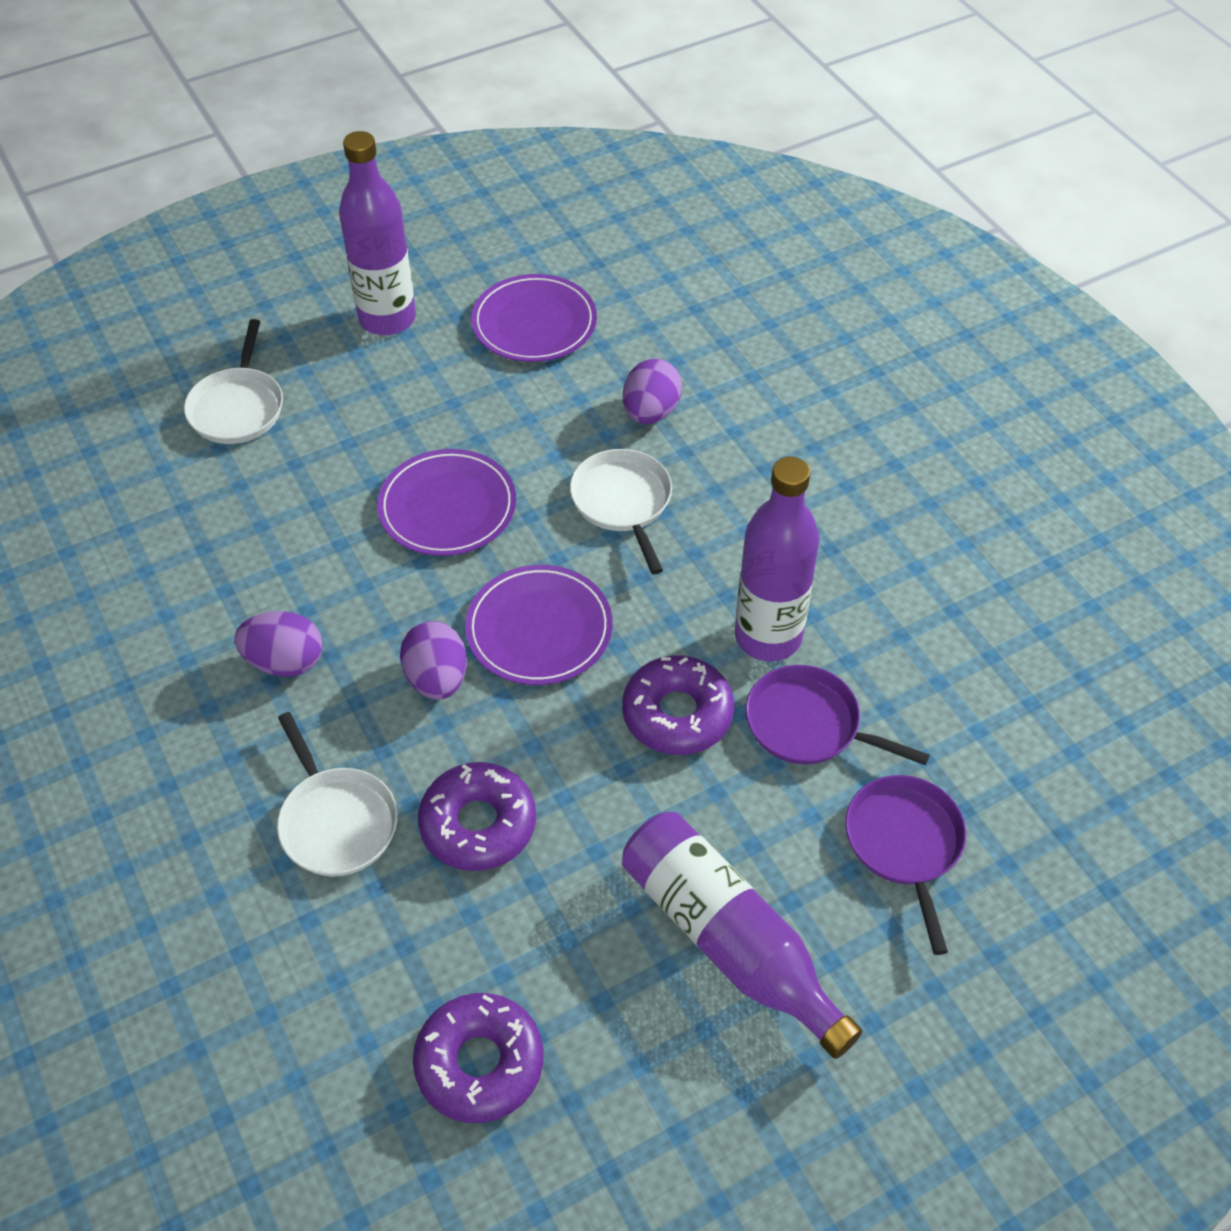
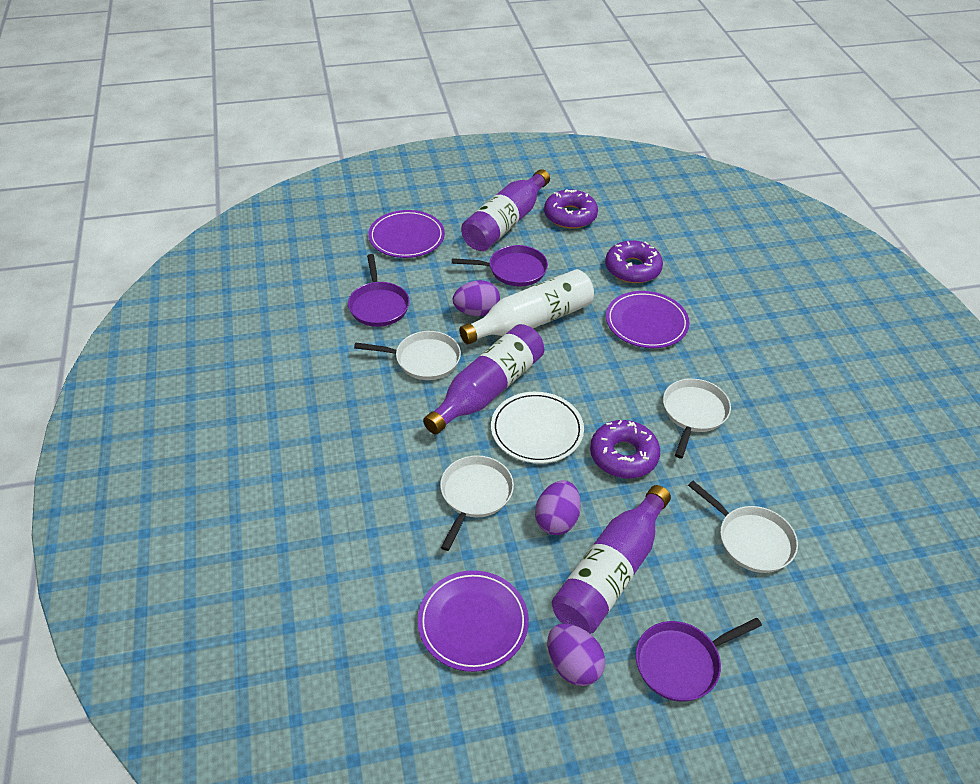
purple pan: 2 -> 3
white bottle: 0 -> 1
white pan: 3 -> 4
white plate: 0 -> 1

